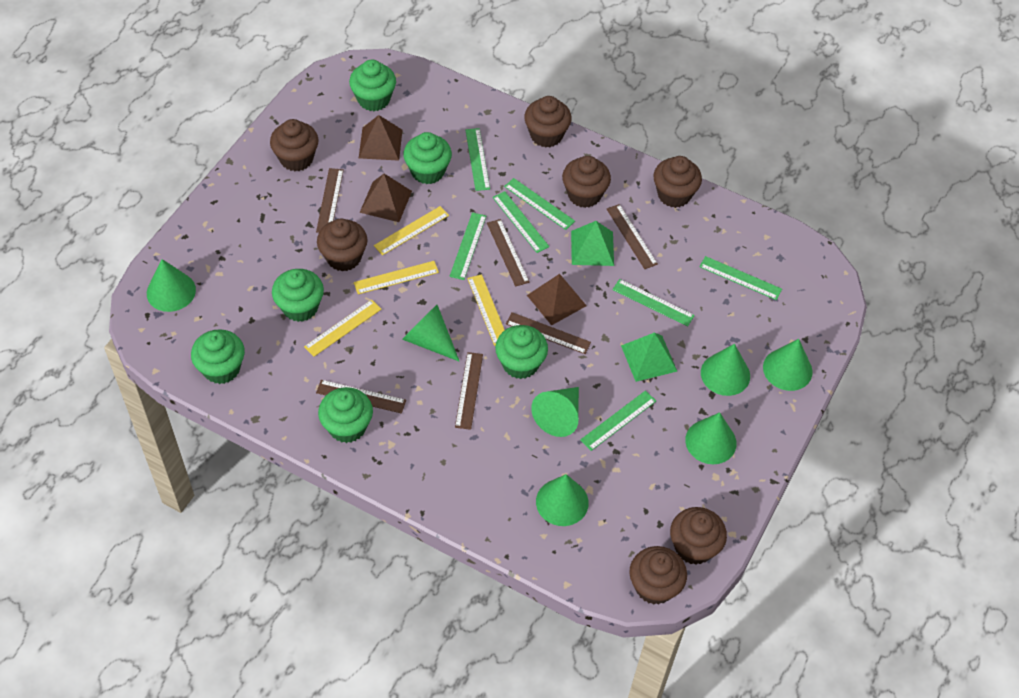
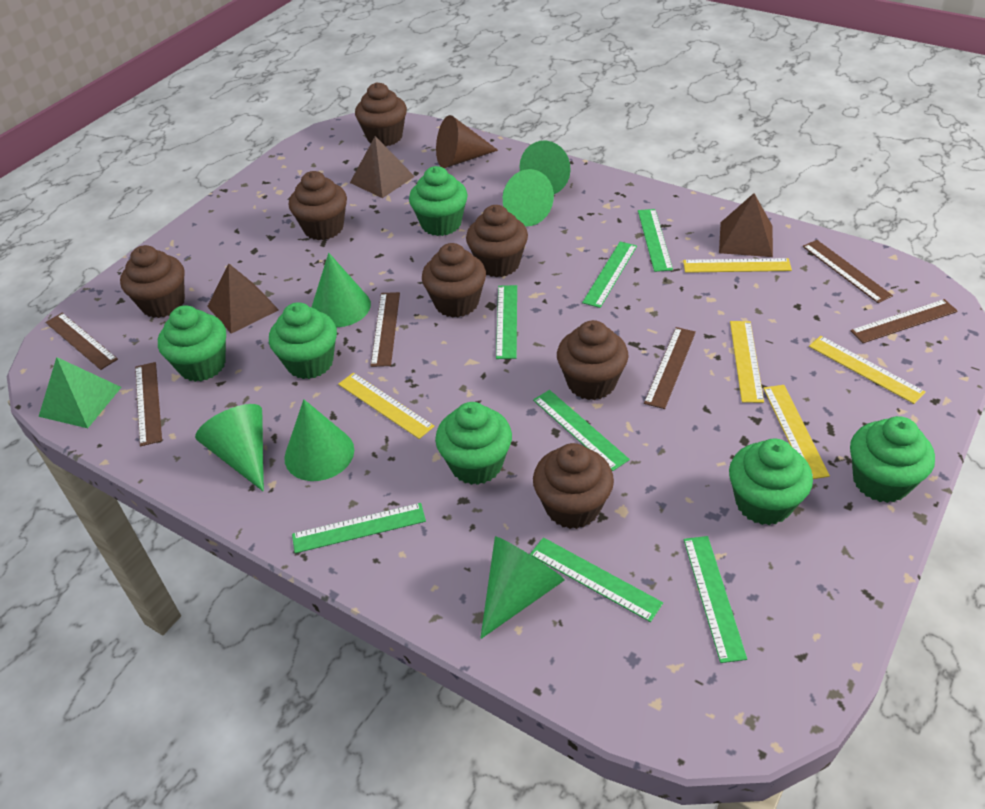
brown cone: 0 -> 1
green cone: 7 -> 6
green pyramid: 2 -> 1
yellow ruler: 4 -> 5

